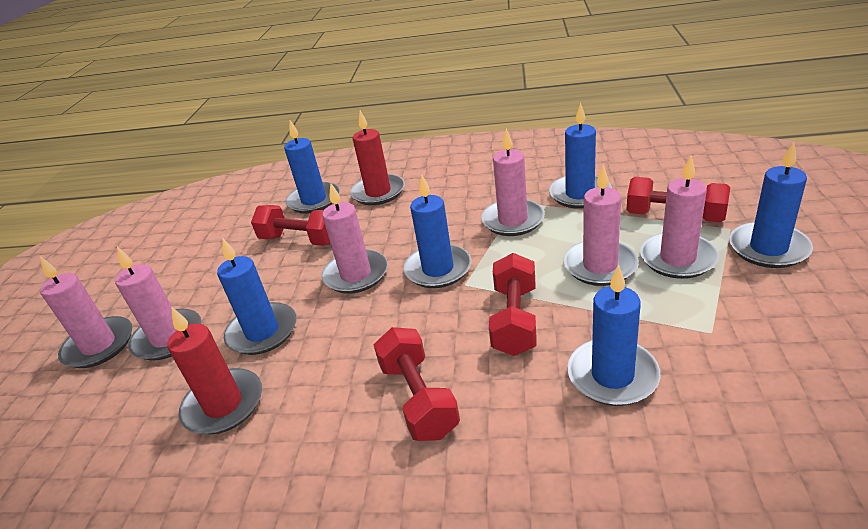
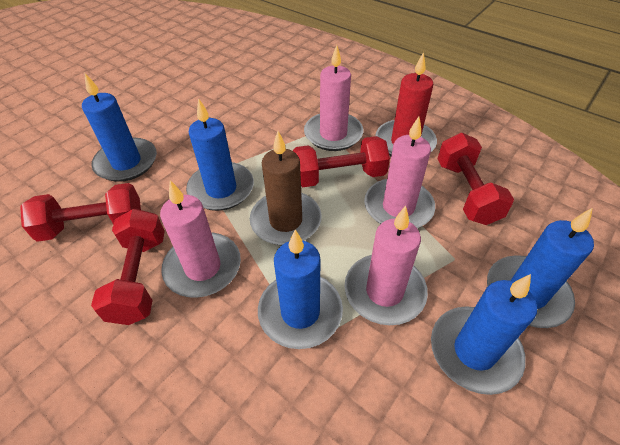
blue candle: 6 -> 5
brown candle: 0 -> 1
pink candle: 6 -> 4
red candle: 2 -> 1

